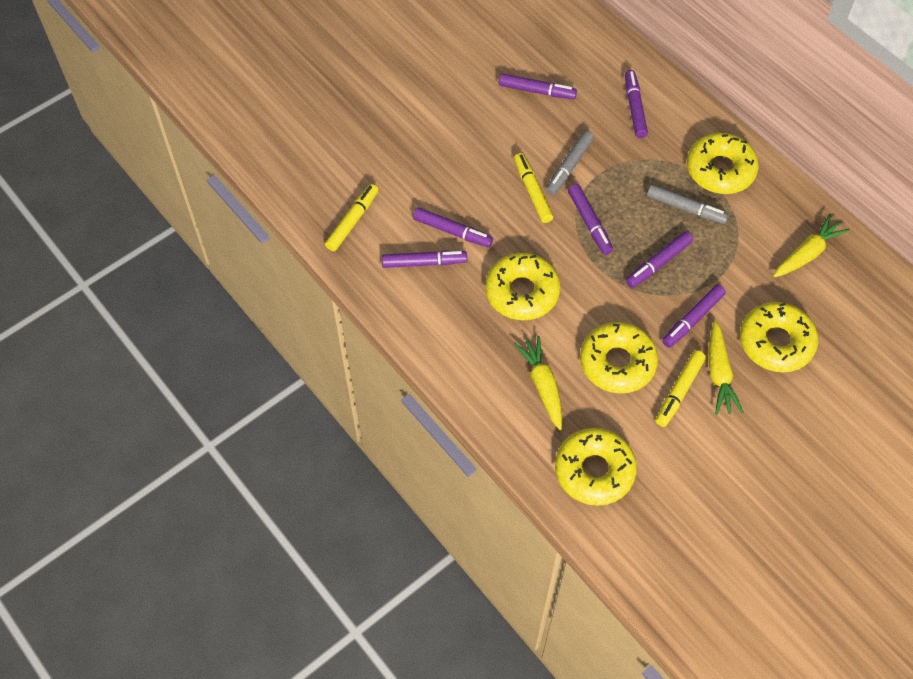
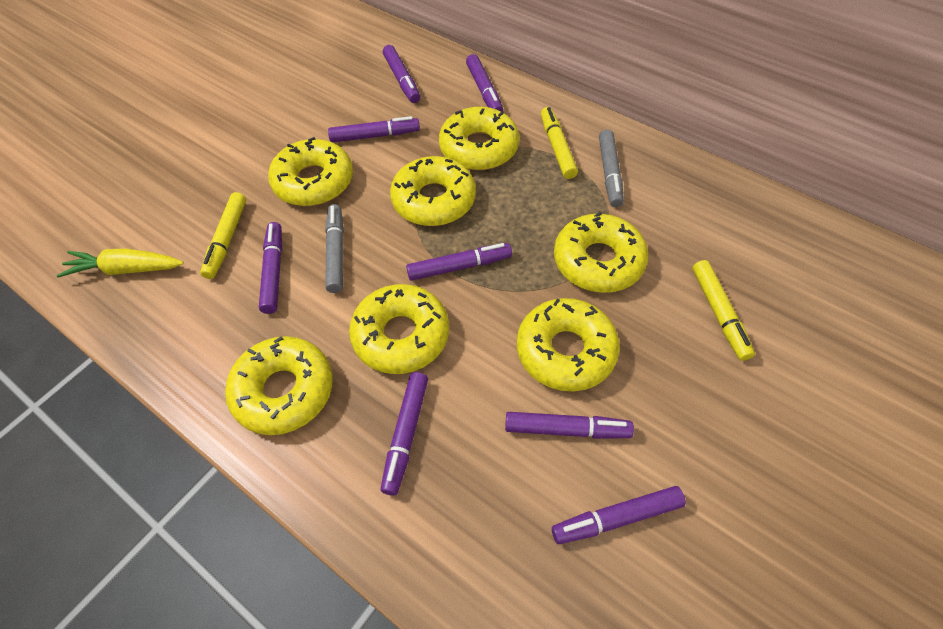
purple marker: 7 -> 8
yellow carrot: 3 -> 1
yellow donut: 5 -> 7

